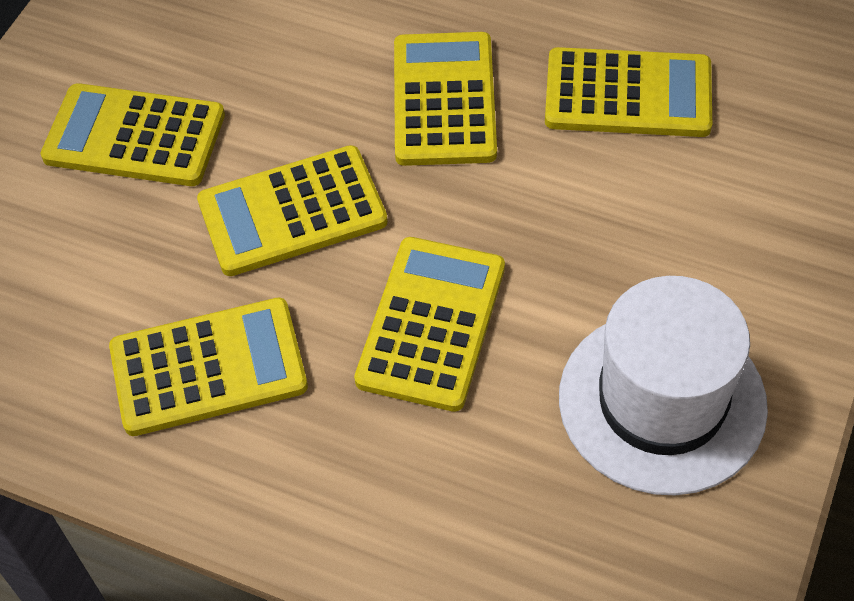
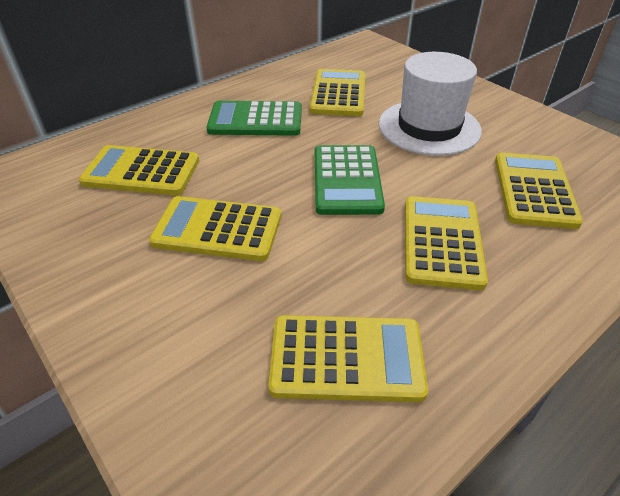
green calculator: 0 -> 2

